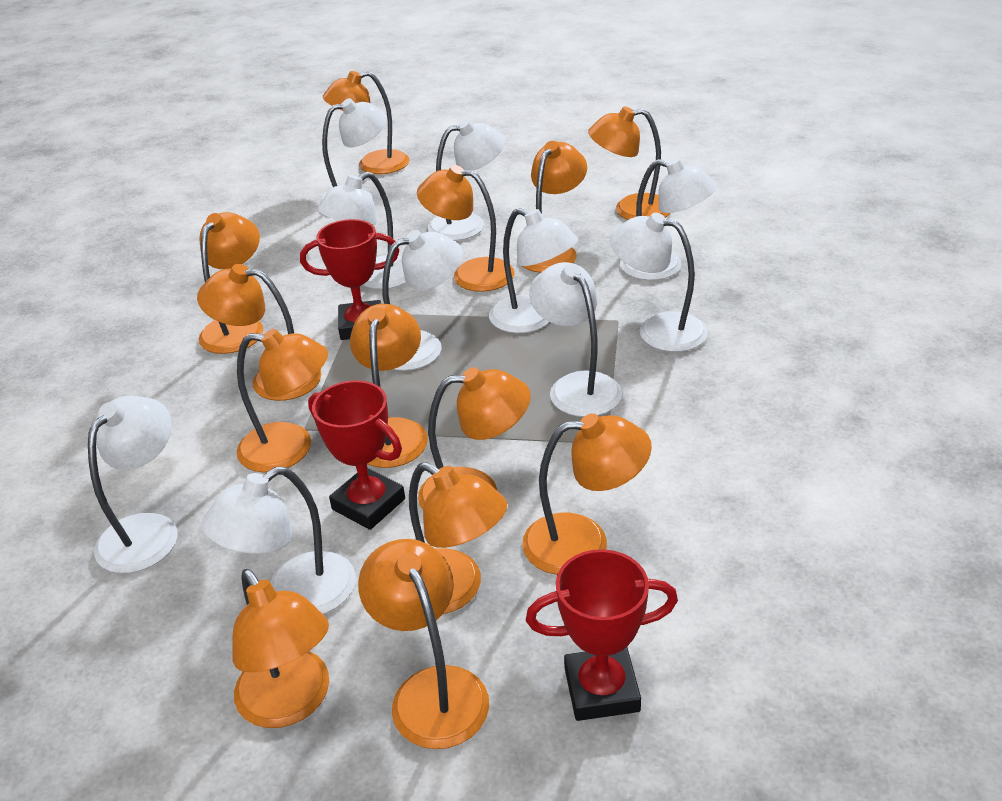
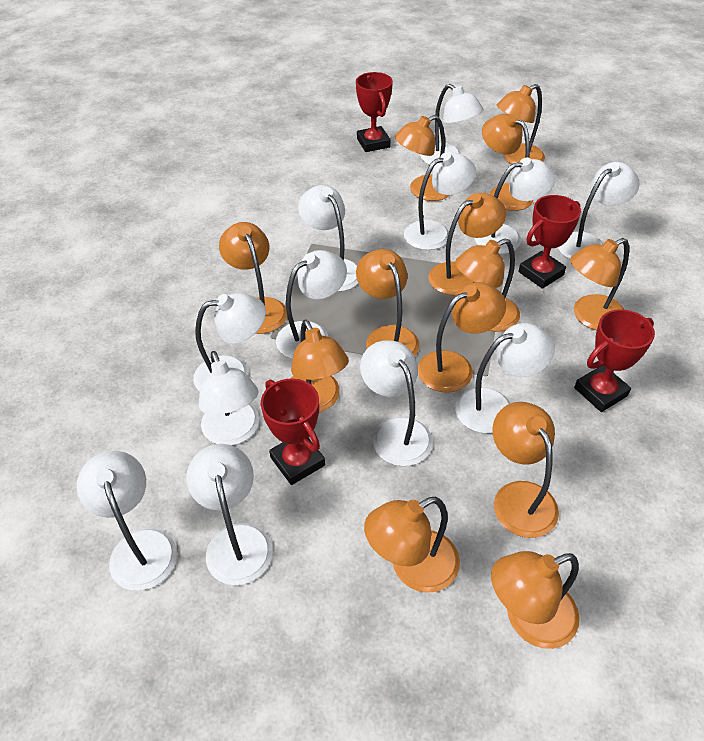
red trophy: 3 -> 4
white lamp: 10 -> 12

